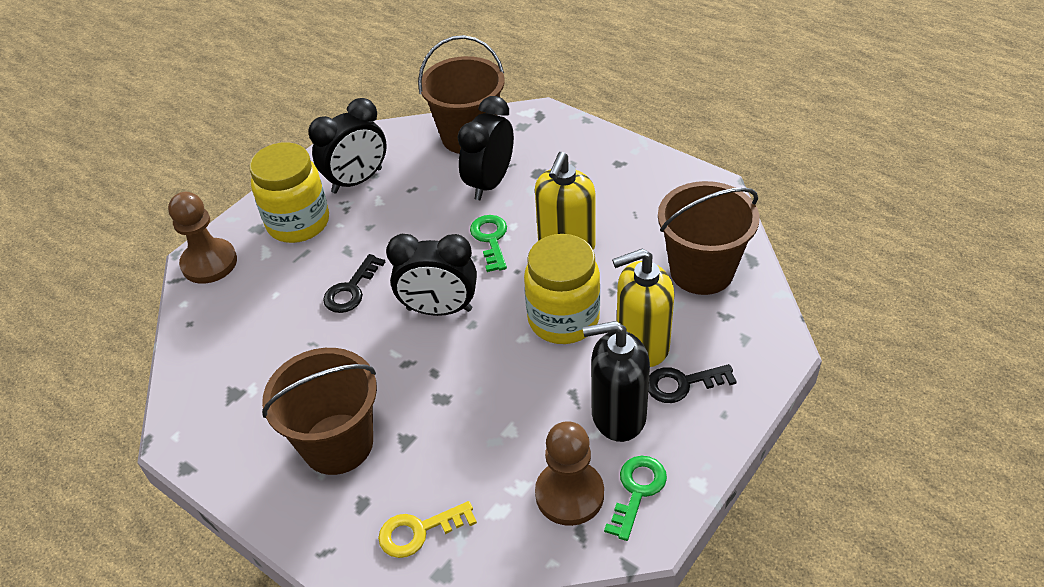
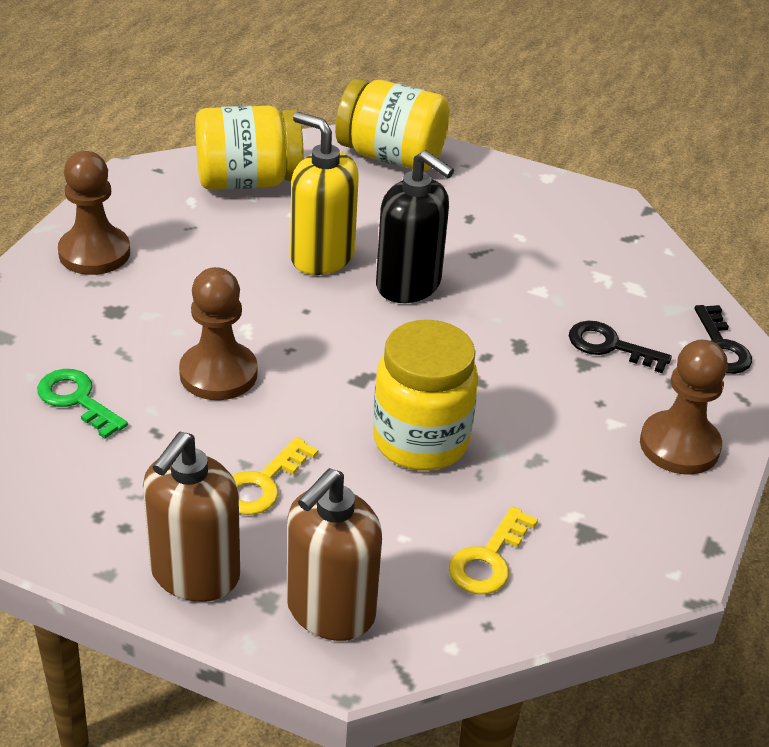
black clock: 3 -> 0
brown bucket: 3 -> 0
brown pawn: 2 -> 3
brown soap dispenser: 0 -> 2
green key: 2 -> 1
yellow jar: 2 -> 3
yellow key: 1 -> 2
yellow soap dispenser: 2 -> 1

